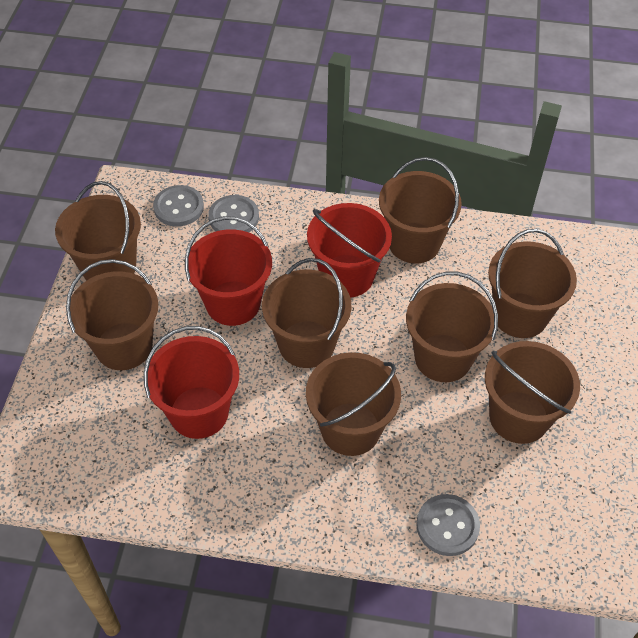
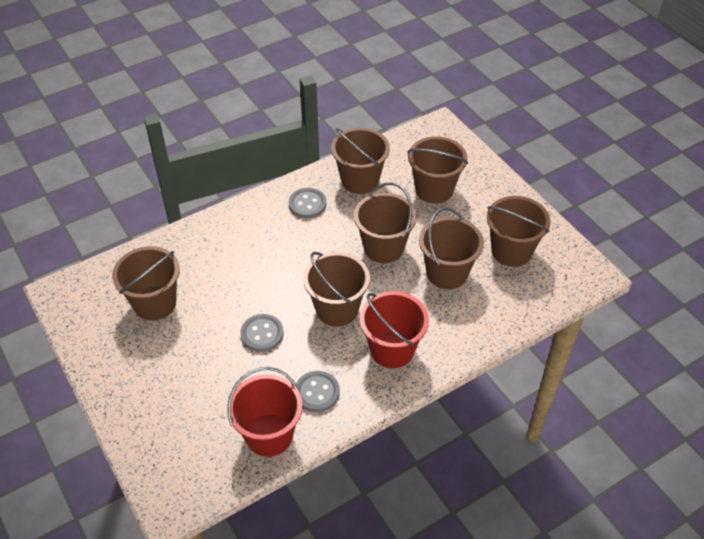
brown bucket: 8 -> 7
red bucket: 3 -> 2

